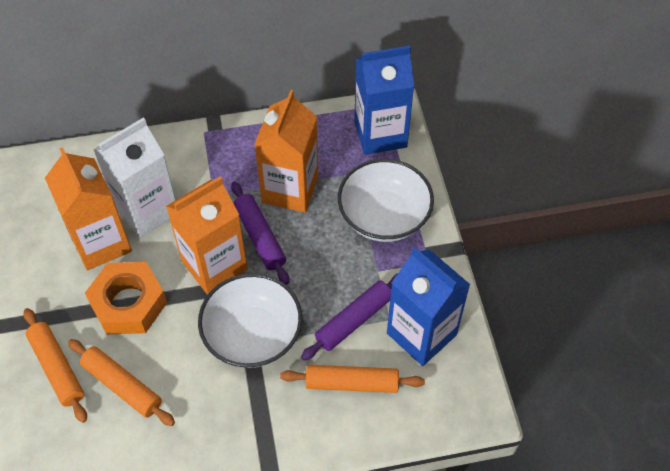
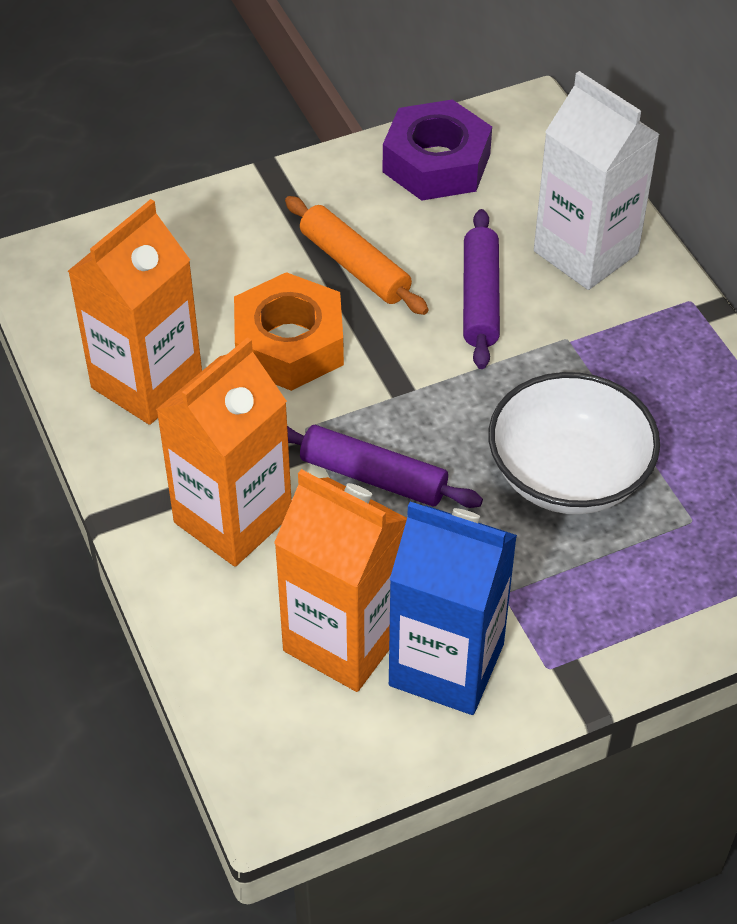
blue carton: 2 -> 1
orange rolling pin: 3 -> 1
purple nut: 0 -> 1
white bowl: 2 -> 1

